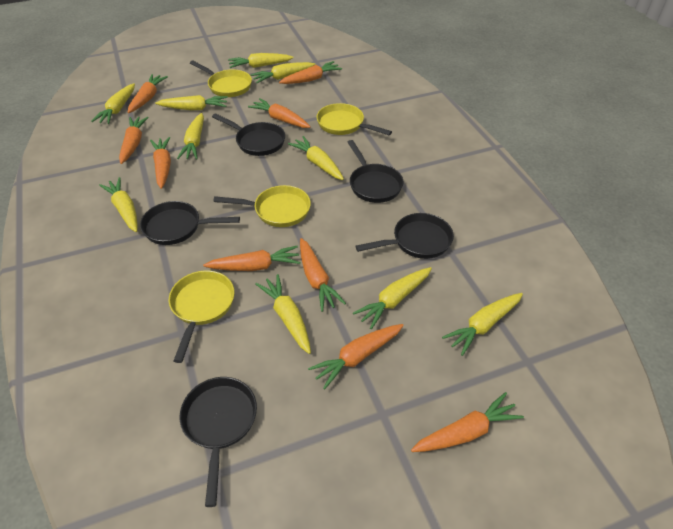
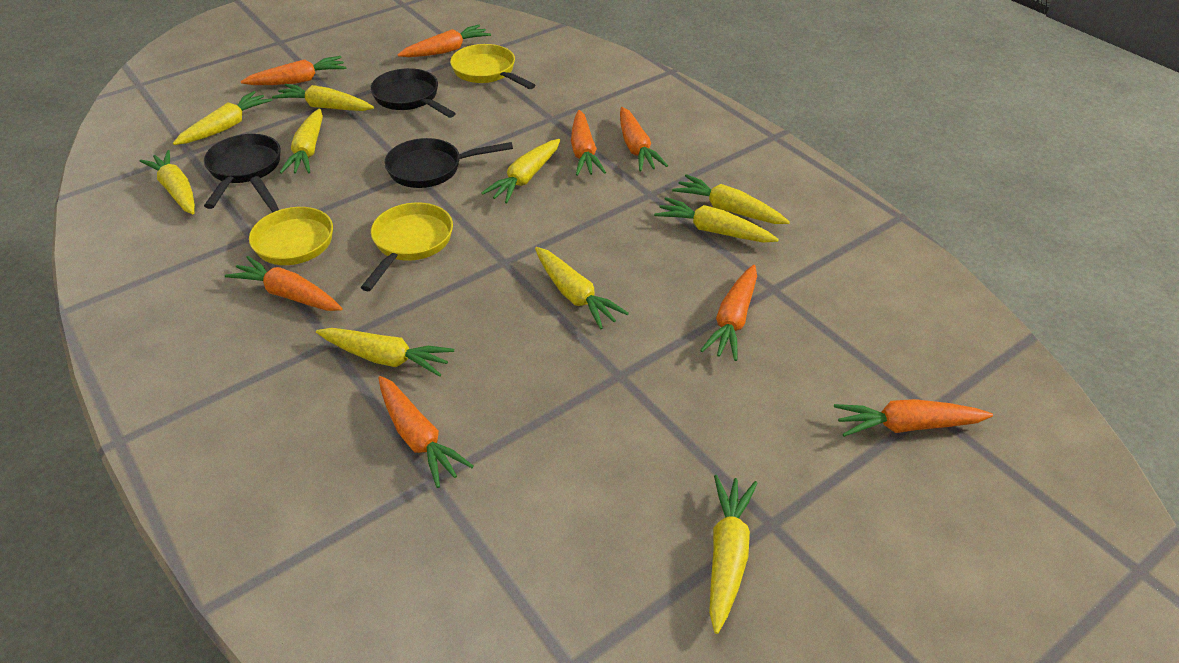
black pan: 5 -> 3
orange carrot: 9 -> 8
yellow pan: 4 -> 3

